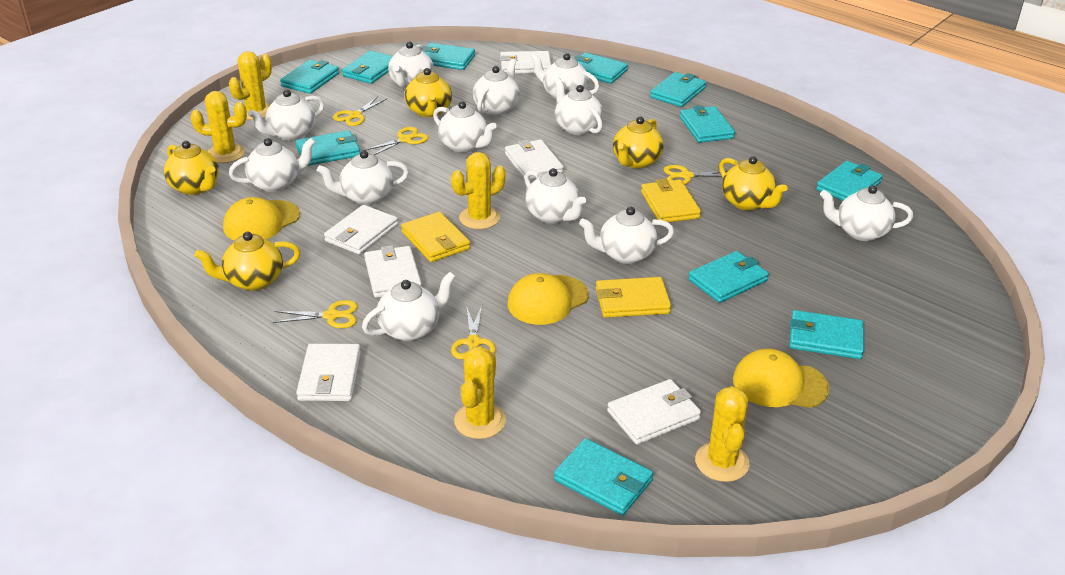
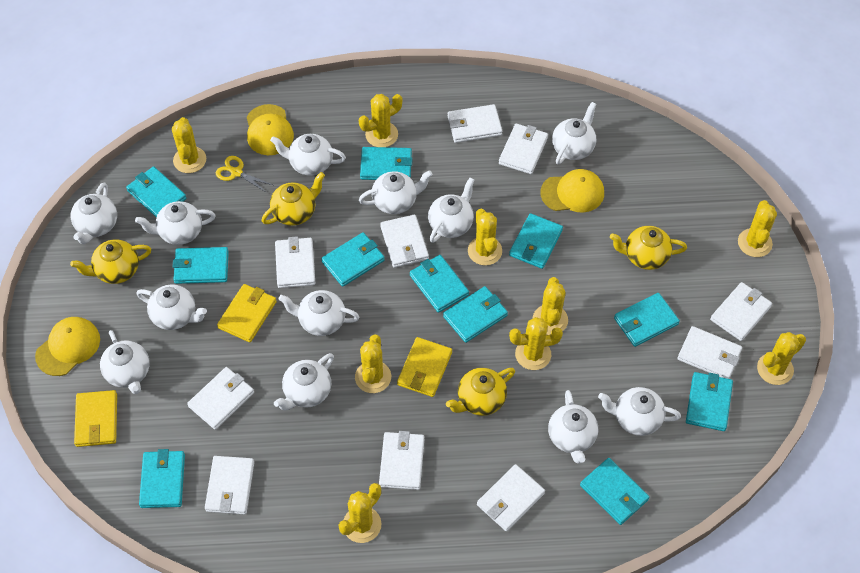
white wallet: 6 -> 10
yellow cactus: 5 -> 9
yellow scissors: 5 -> 1
yellow teapot: 5 -> 4

